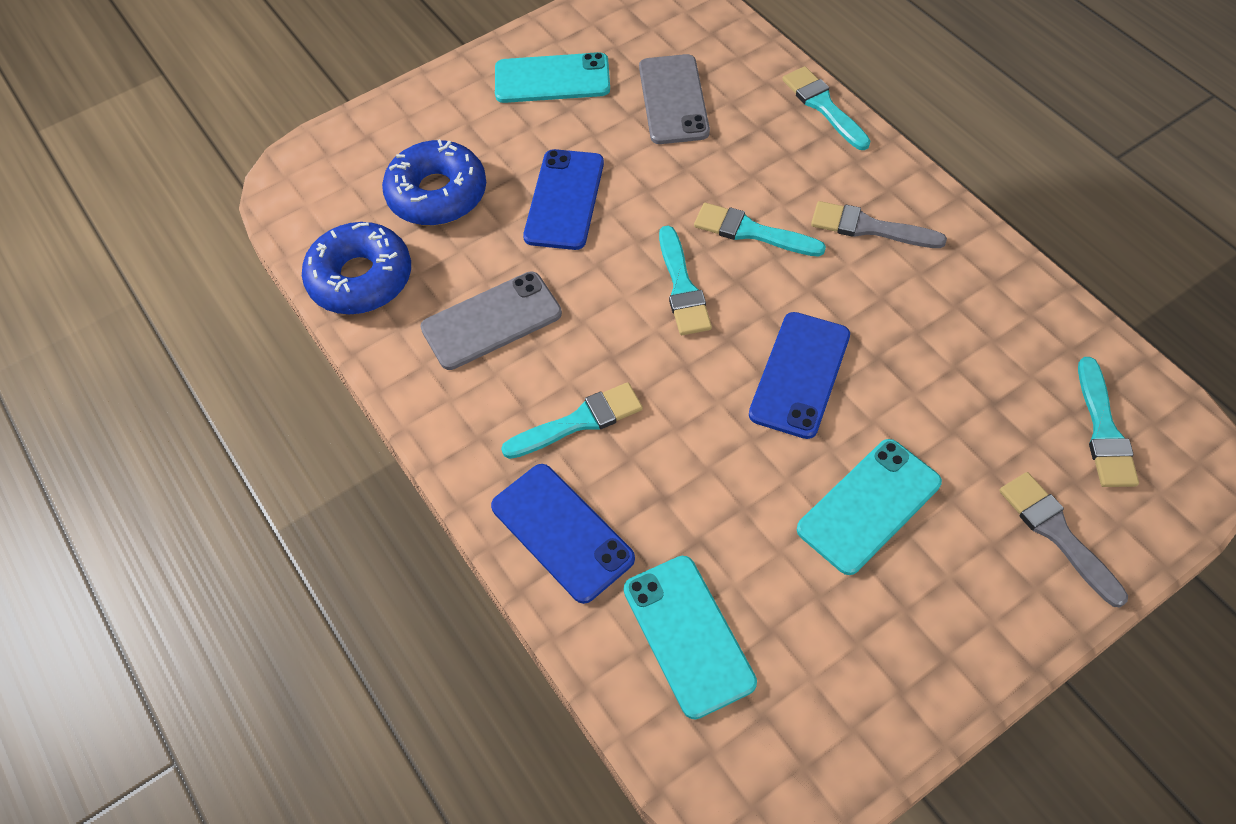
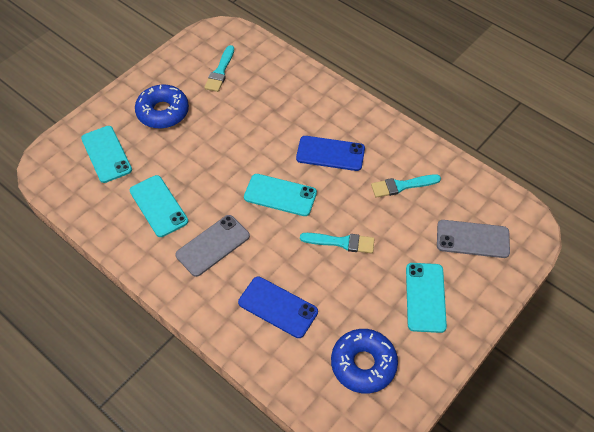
blue phone: 3 -> 2
grey brush: 2 -> 0
turquoise brush: 5 -> 3
turquoise phone: 3 -> 4

